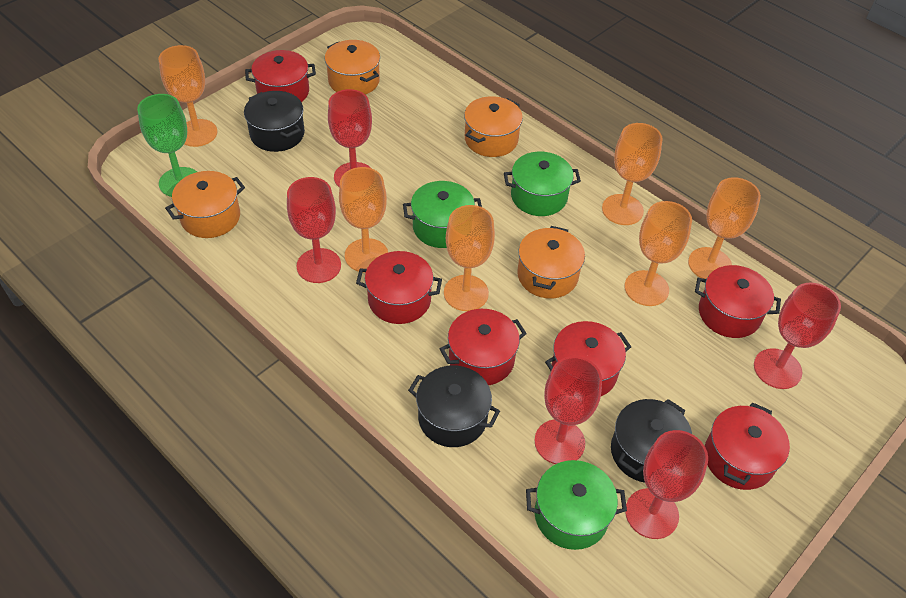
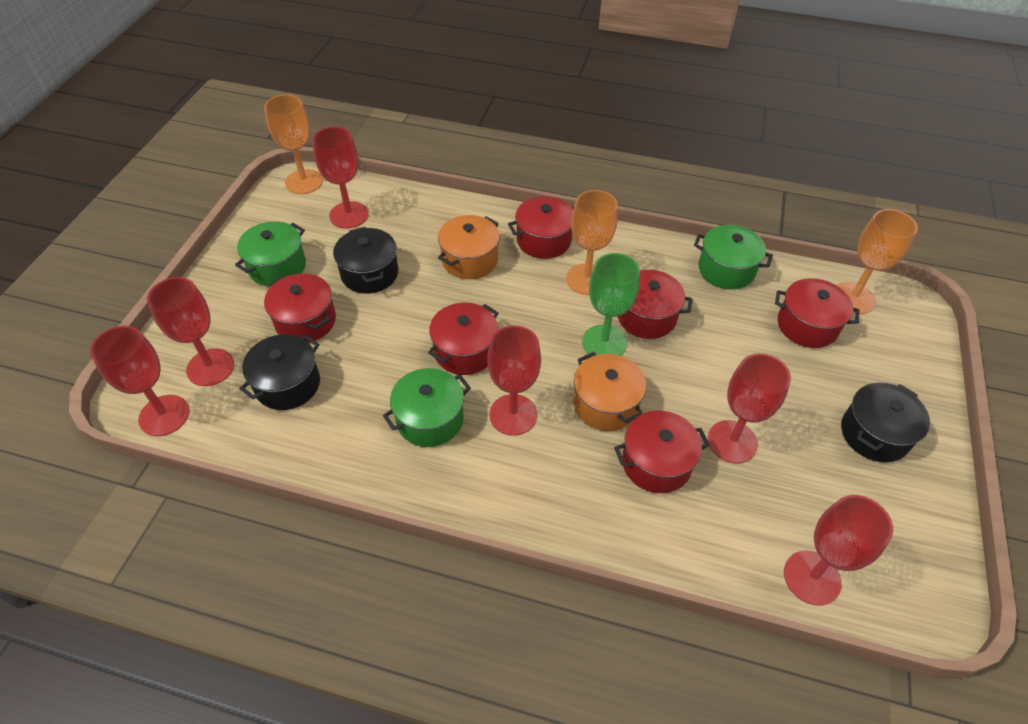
orange goblet: 6 -> 3
orange pot: 4 -> 2
red goblet: 5 -> 6

